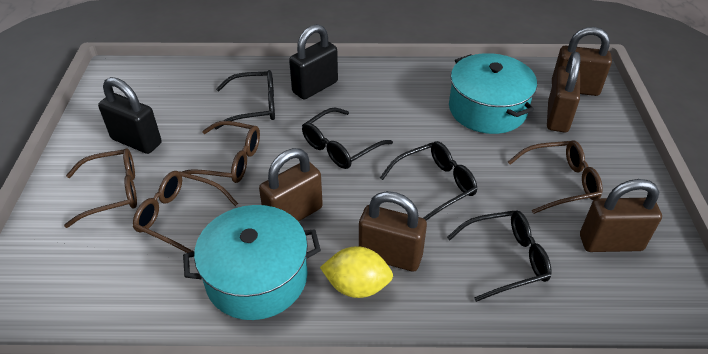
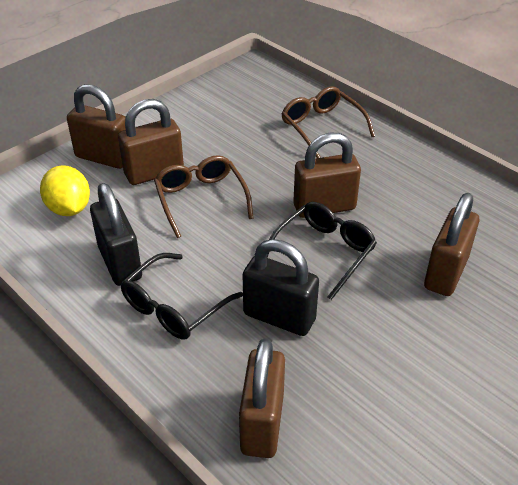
black glasses: 4 -> 2
brown glasses: 4 -> 2
turquoise pot: 2 -> 0

